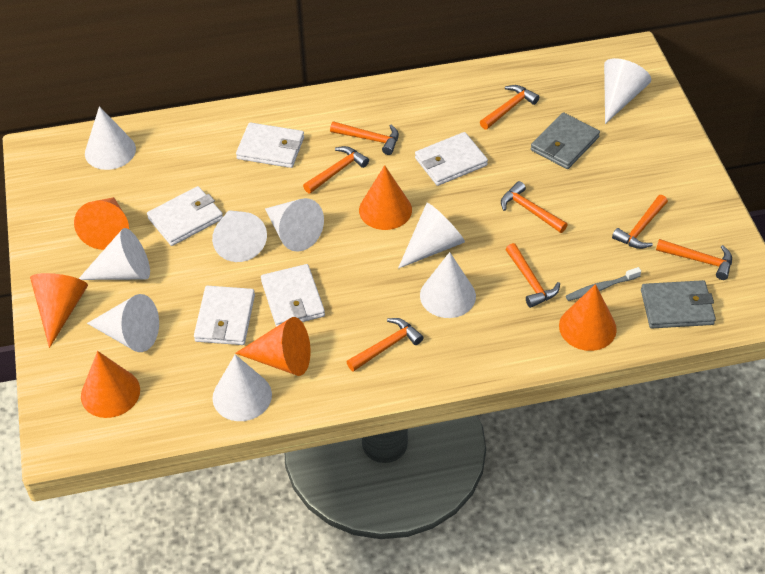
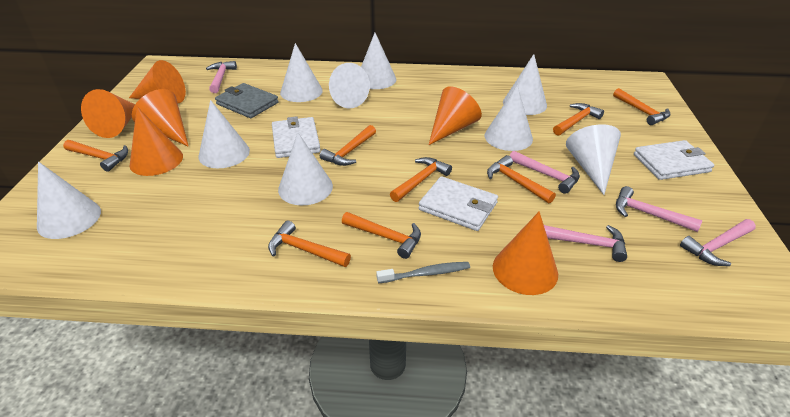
grey wallet: 2 -> 1
pink hammer: 0 -> 5
white wallet: 5 -> 3

